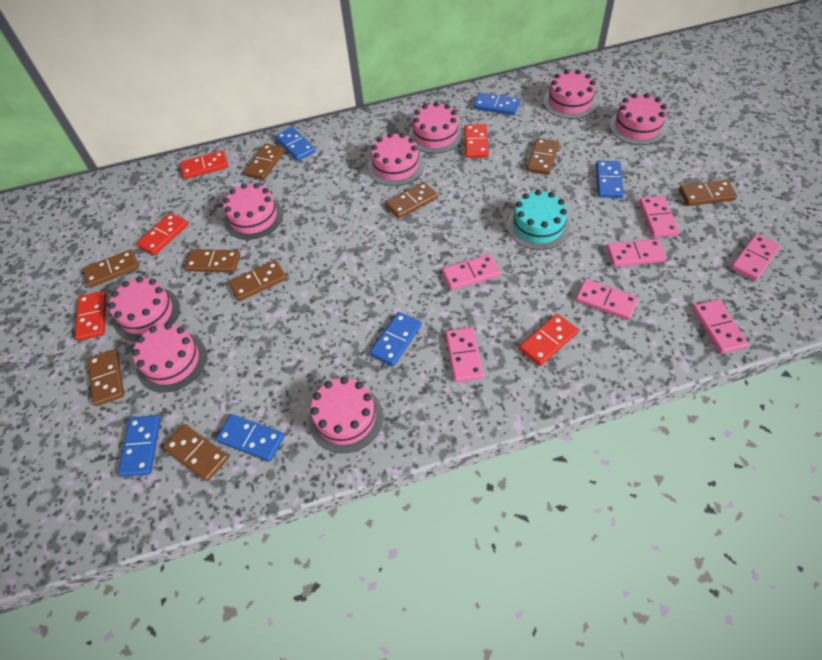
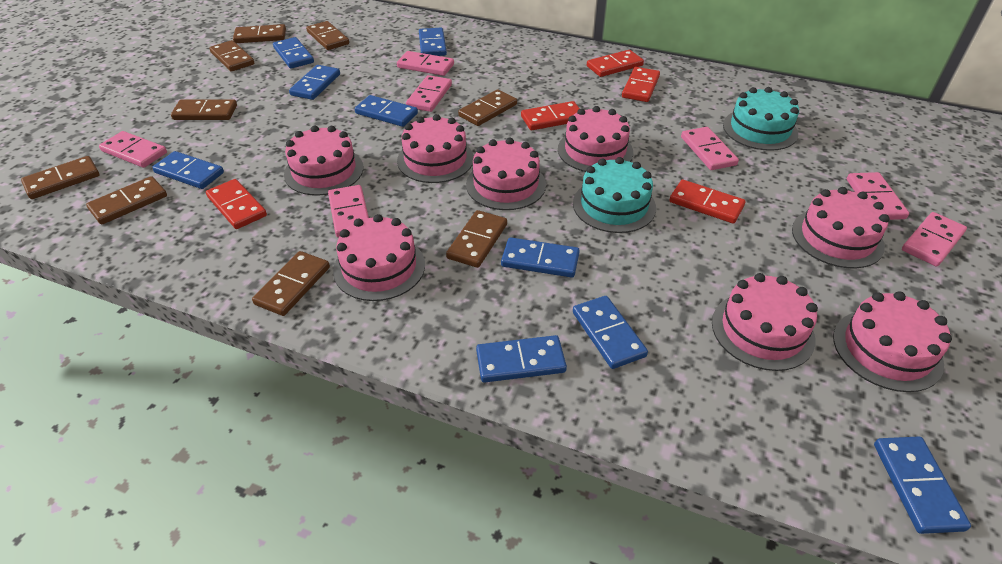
blue domino: 6 -> 9
turquoise cake: 1 -> 2

